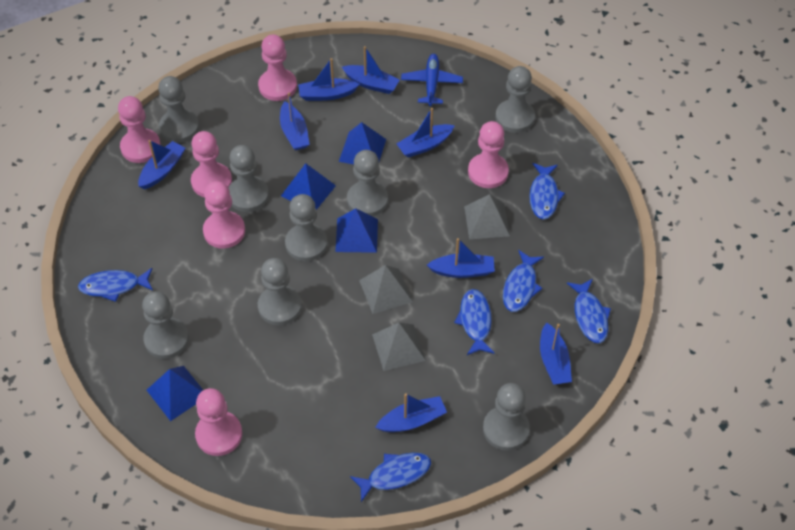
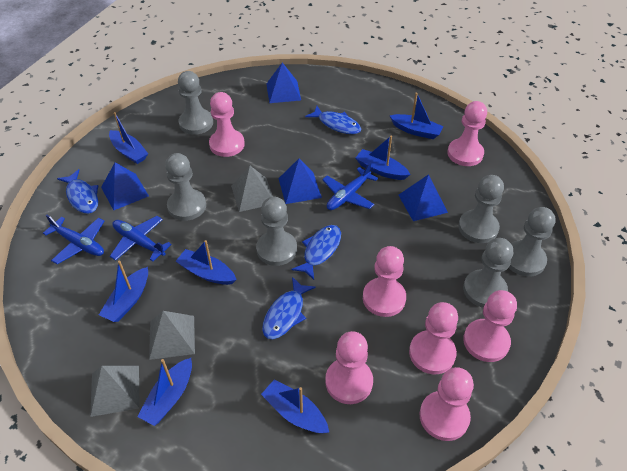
blue boat: 8 -> 7
blue fish: 6 -> 4
blue plane: 1 -> 3
grey pawn: 8 -> 6
pink pawn: 6 -> 7

